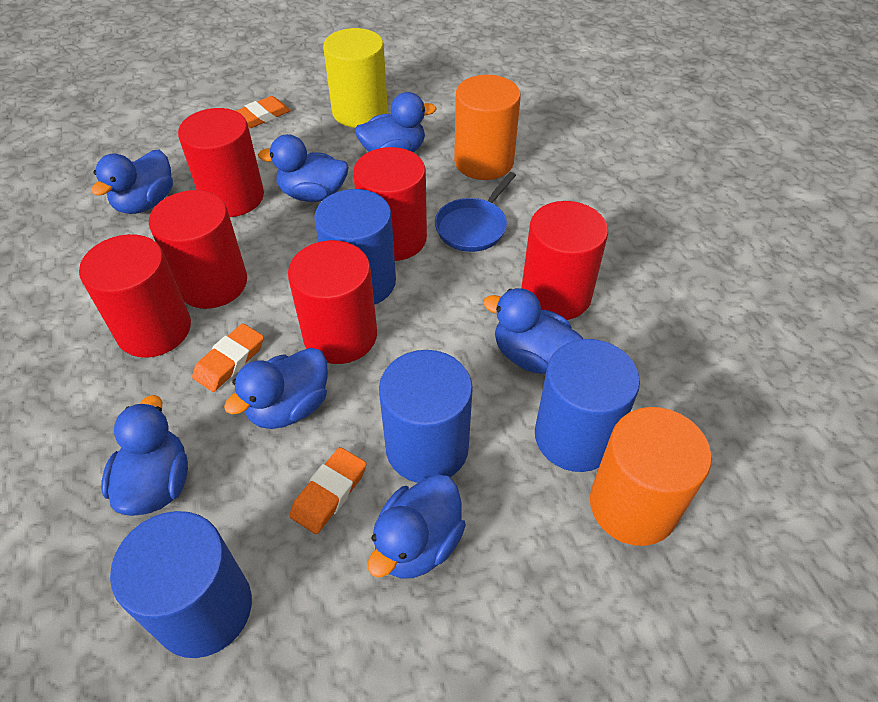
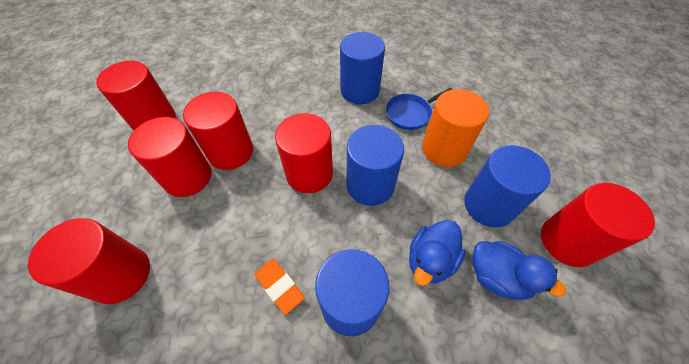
blue duck: 7 -> 2
orange cylinder: 2 -> 1
orange eraser: 3 -> 1
yellow cylinder: 1 -> 0

